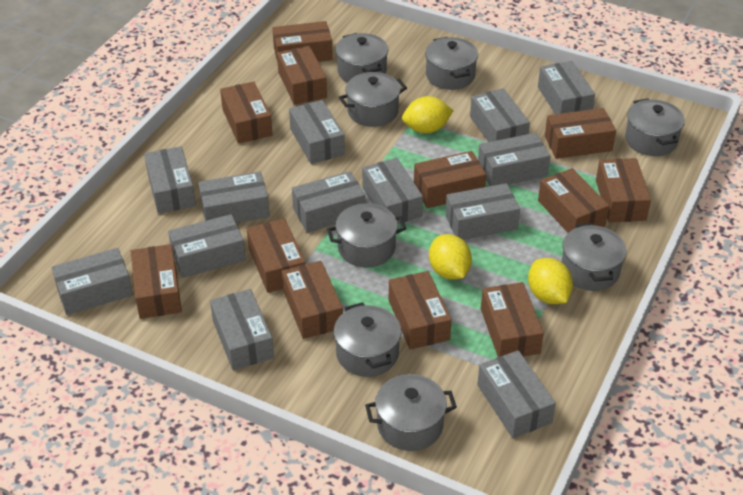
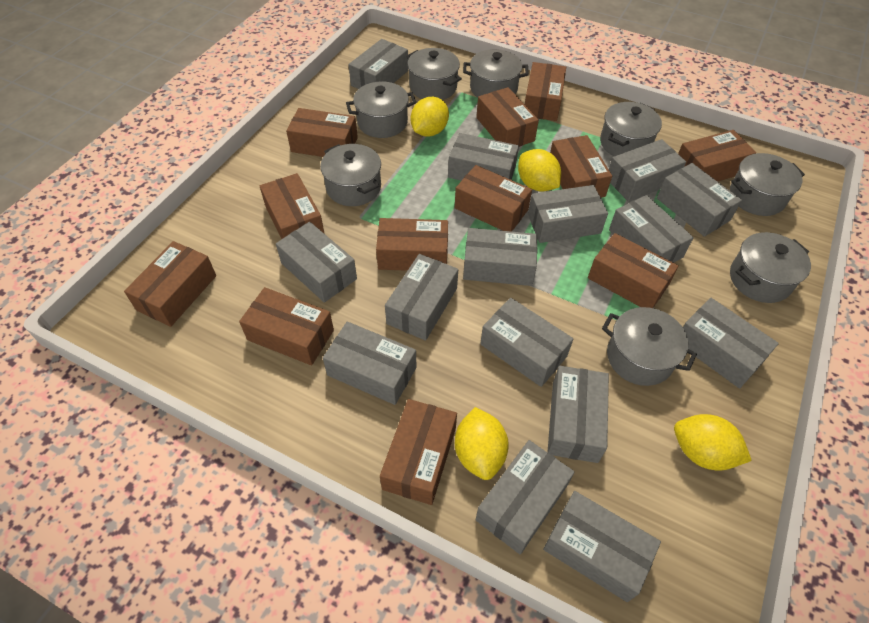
grey box: 13 -> 15
yellow lemon: 3 -> 4

